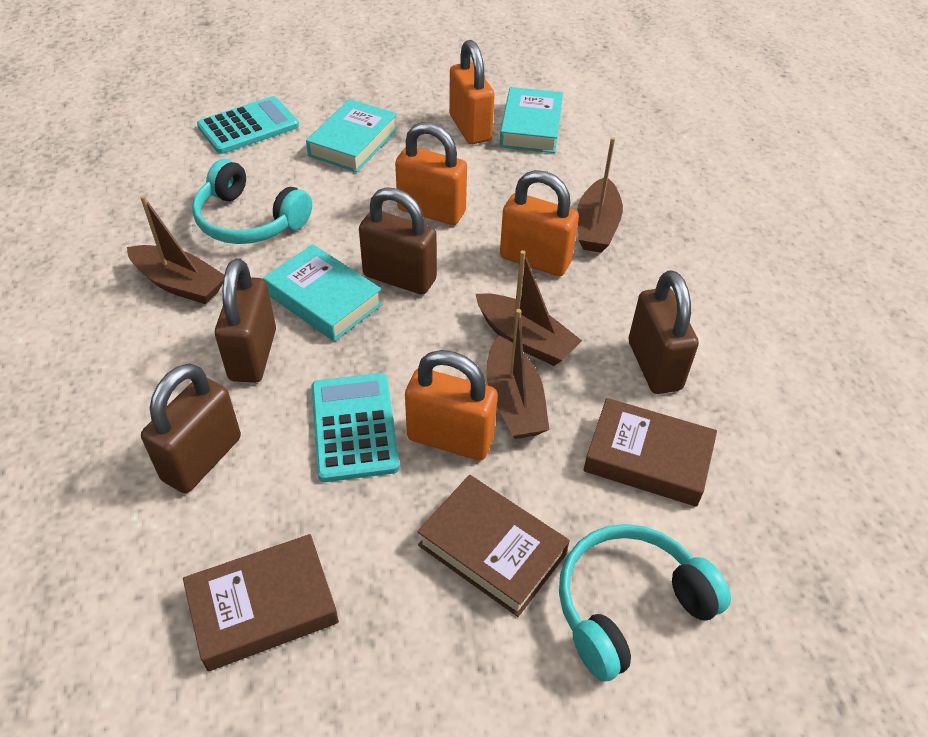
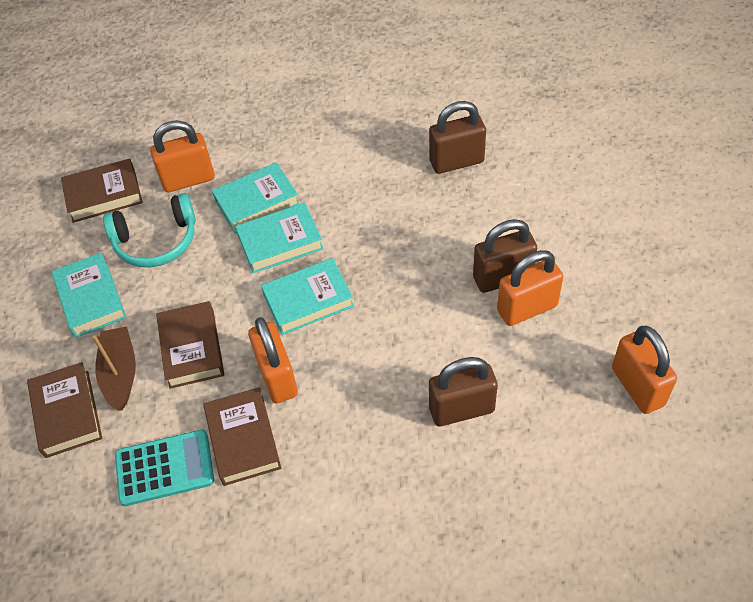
brown boat: 4 -> 1
brown book: 3 -> 4
brown padlock: 4 -> 3
turquoise book: 3 -> 4
turquoise calculator: 2 -> 1
turquoise headphones: 2 -> 1

